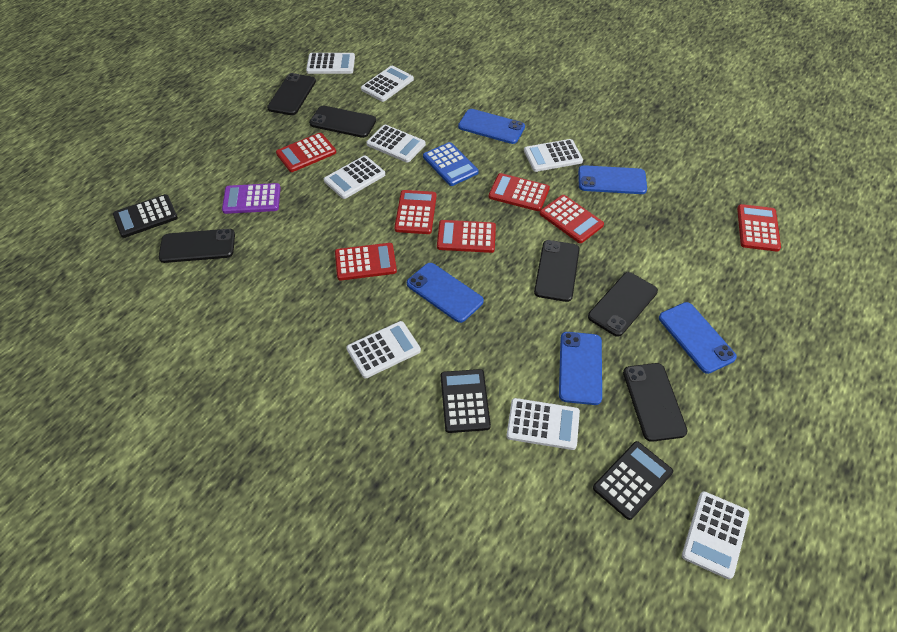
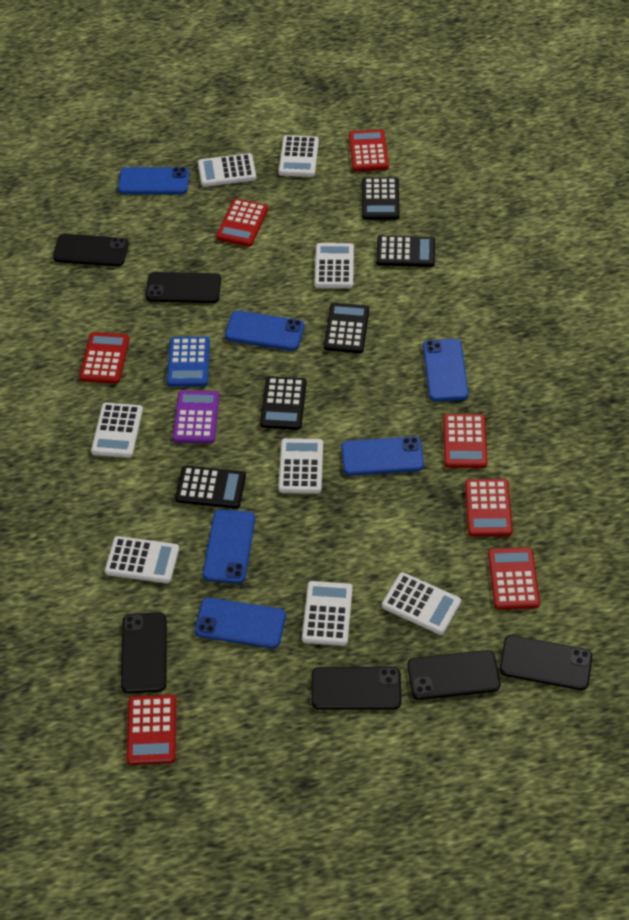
black calculator: 3 -> 5
blue phone: 5 -> 6

